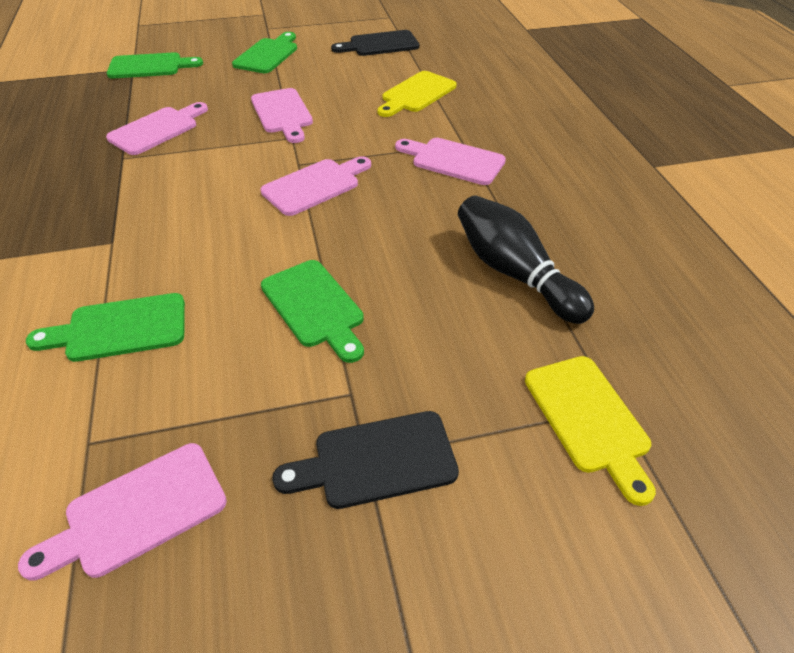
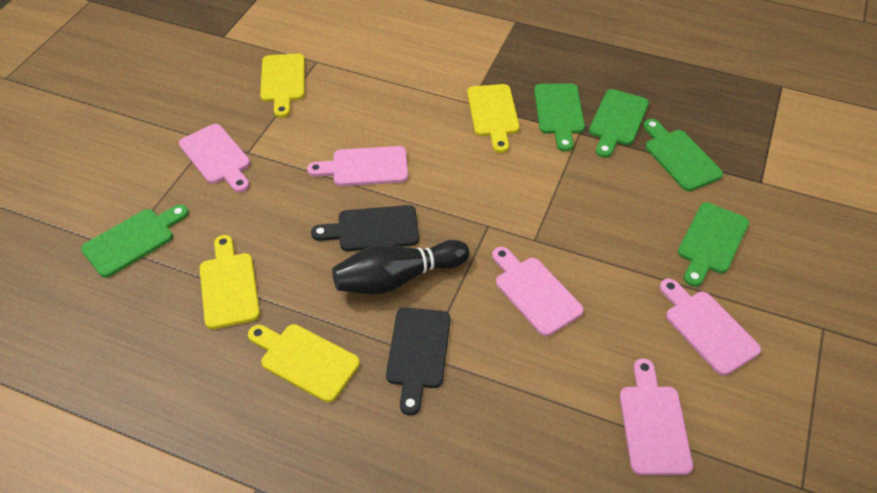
green cutting board: 4 -> 5
yellow cutting board: 2 -> 4

